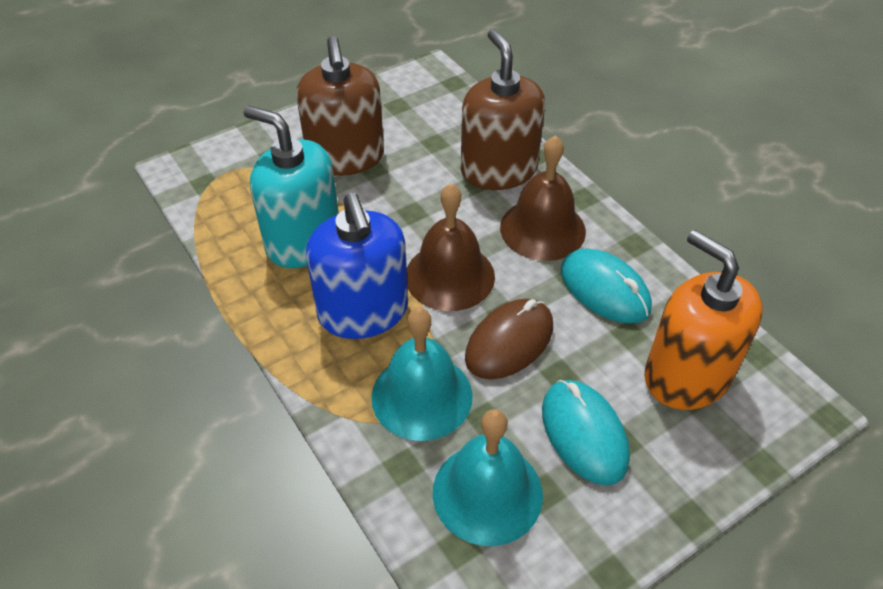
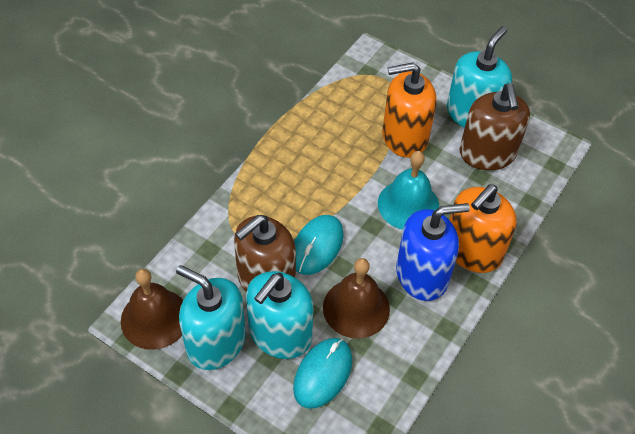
brown mouse: 1 -> 0
orange soap dispenser: 1 -> 2
turquoise bell: 2 -> 1
turquoise soap dispenser: 1 -> 3

